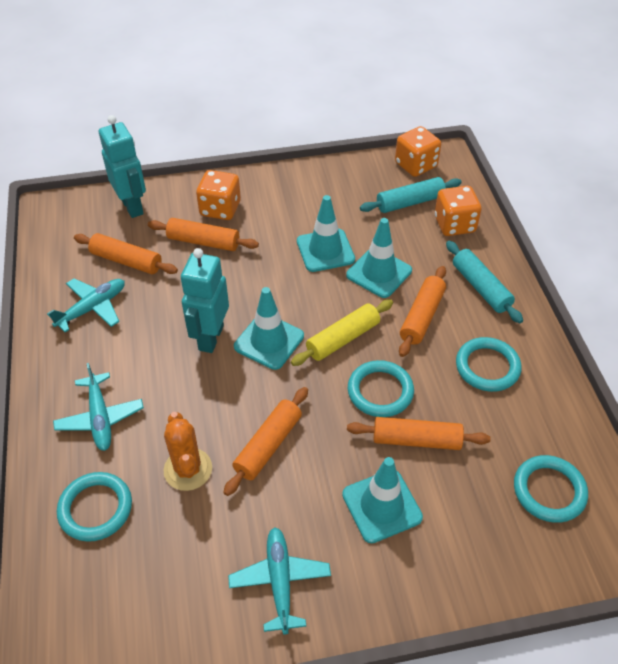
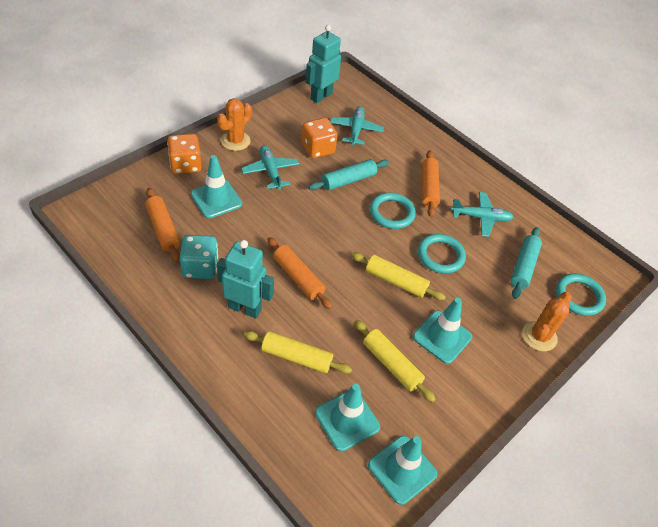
orange cactus: 1 -> 2
orange dice: 3 -> 2
orange rolling pin: 5 -> 3
turquoise dice: 0 -> 1
turquoise ring: 4 -> 3
yellow rolling pin: 1 -> 3

